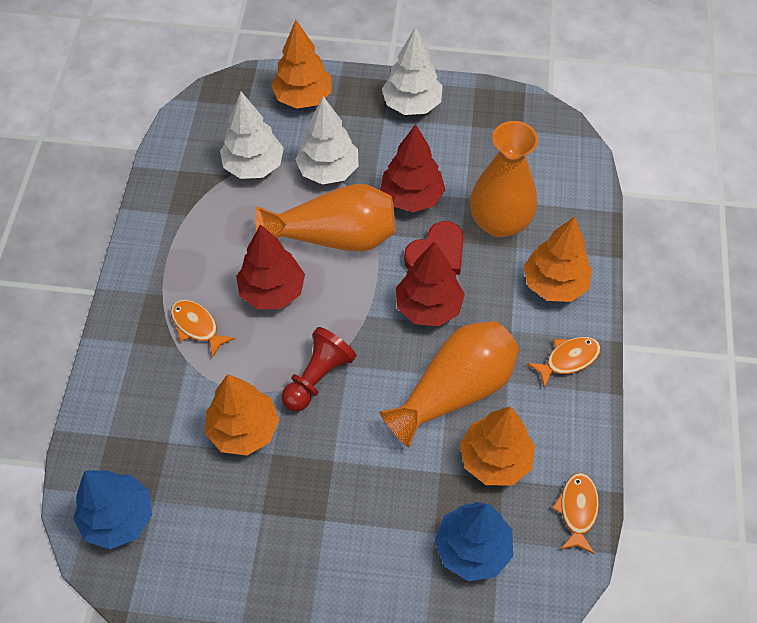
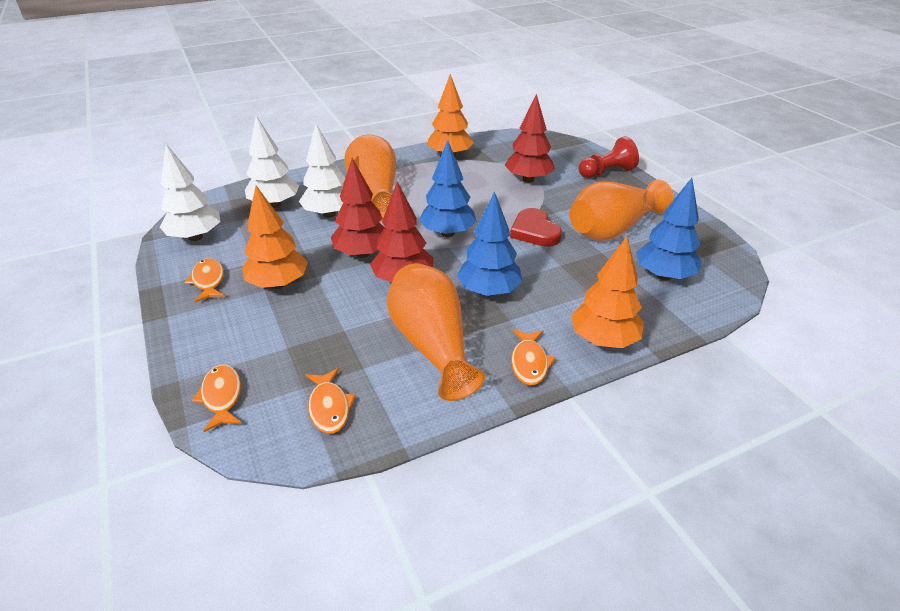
blue tree: 2 -> 3
orange fish: 3 -> 4
orange tree: 4 -> 3

